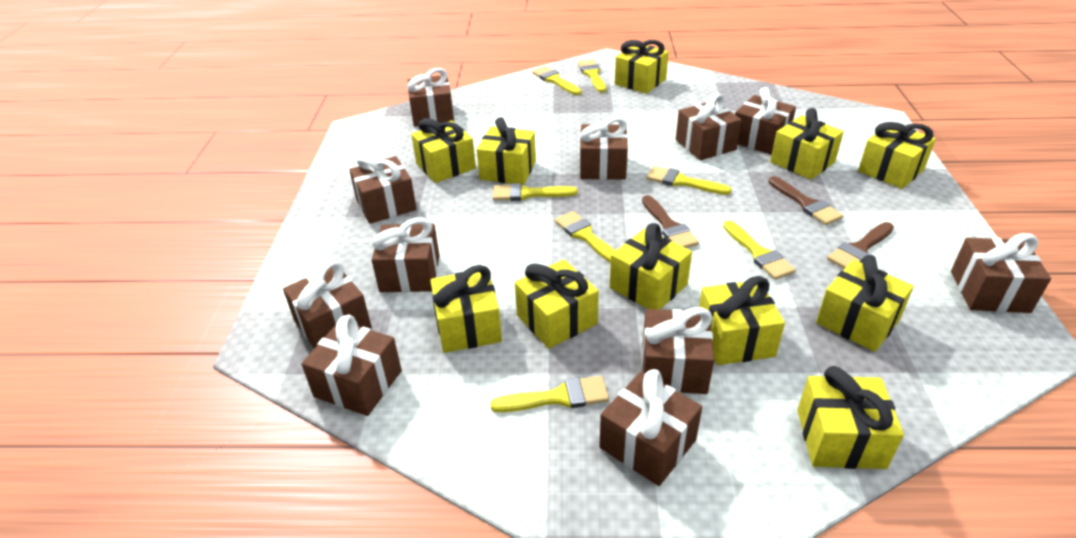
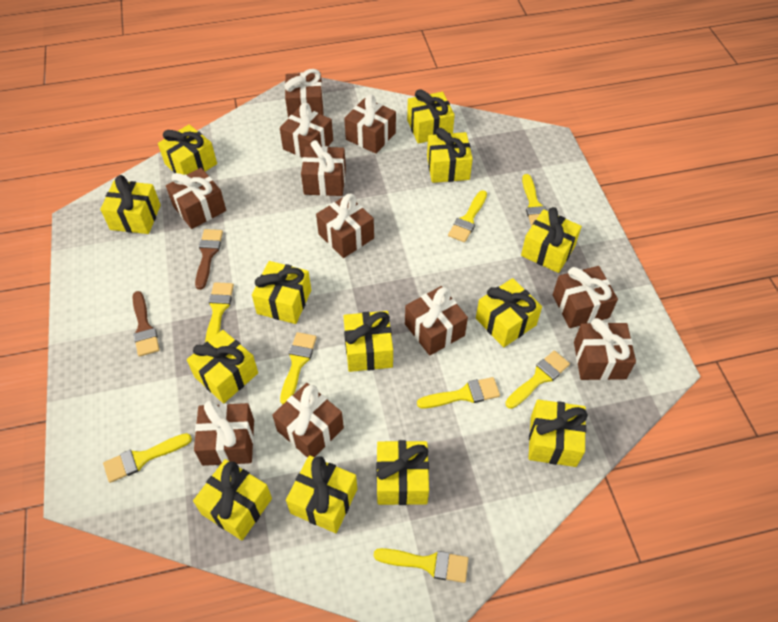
brown brush: 3 -> 2
yellow brush: 7 -> 8
yellow gift: 11 -> 13

